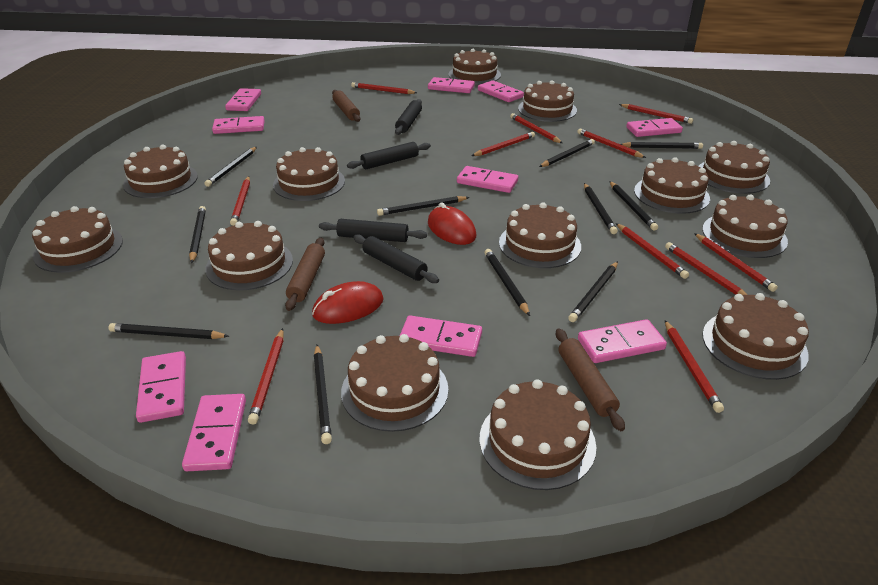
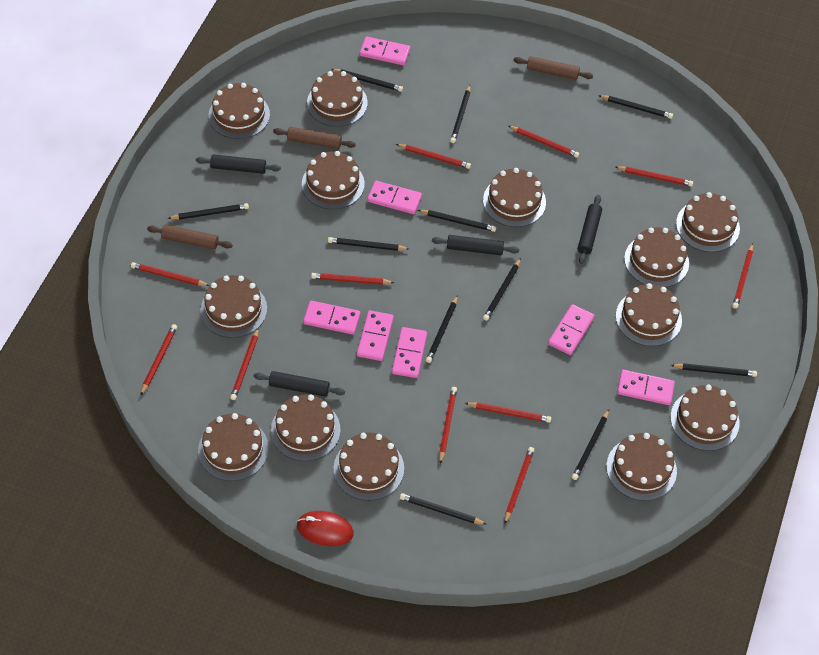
pink domino: 10 -> 7
red mouse: 2 -> 1

